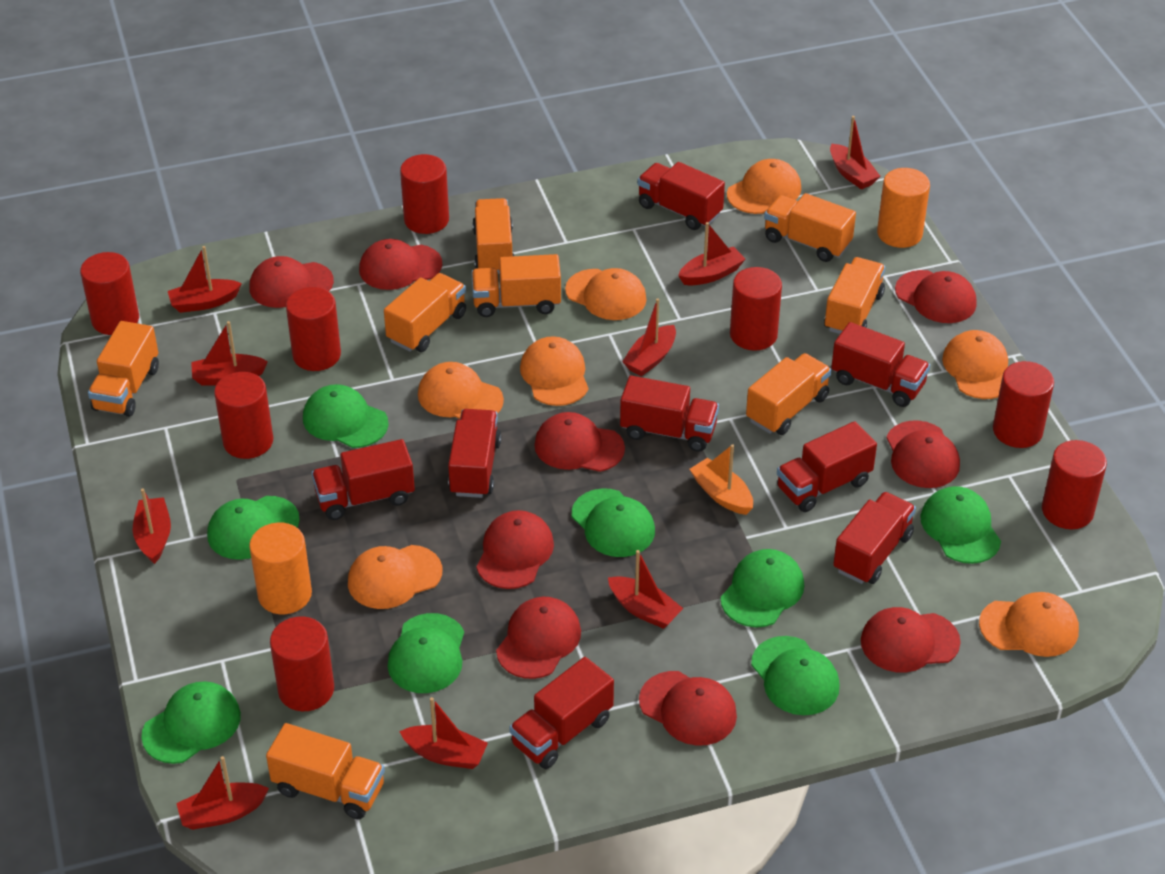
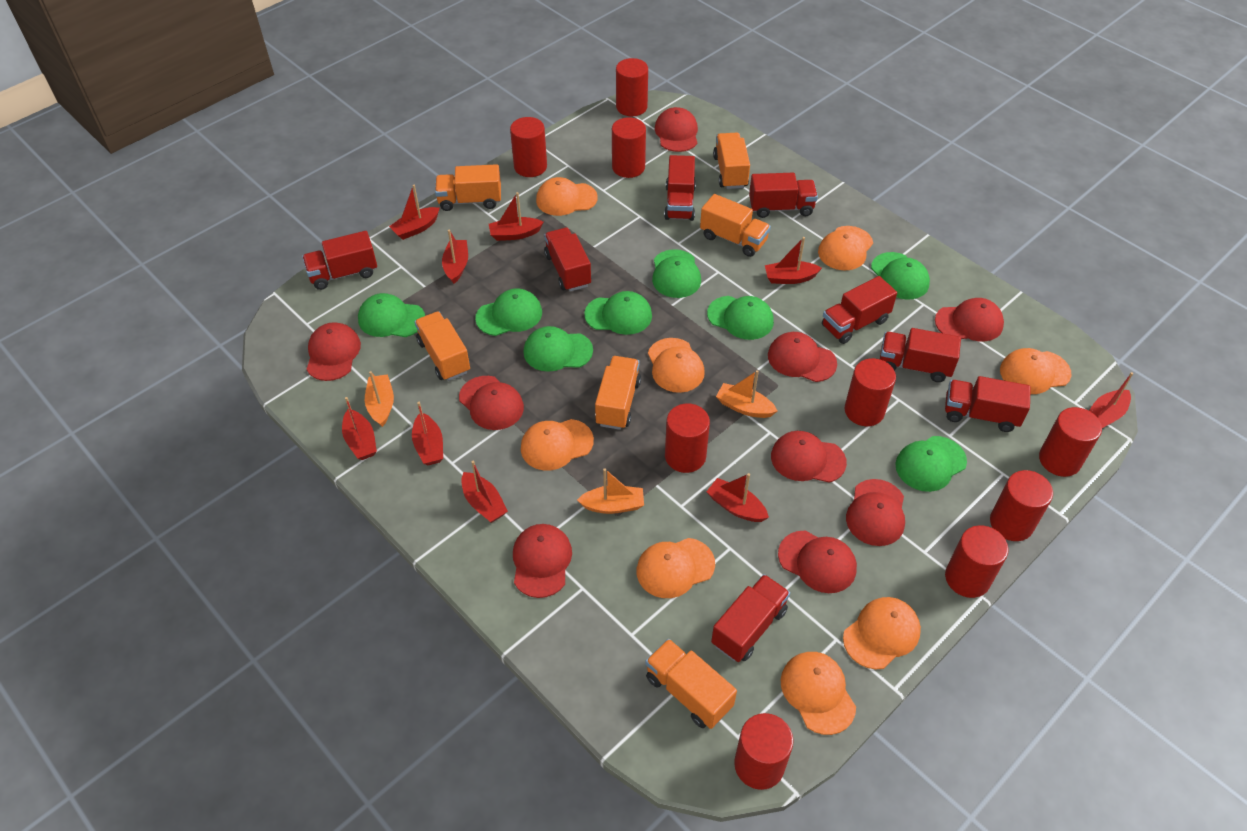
orange boat: 1 -> 3
orange cap: 7 -> 8
orange cylinder: 2 -> 0
orange truck: 8 -> 6
red cylinder: 8 -> 9

